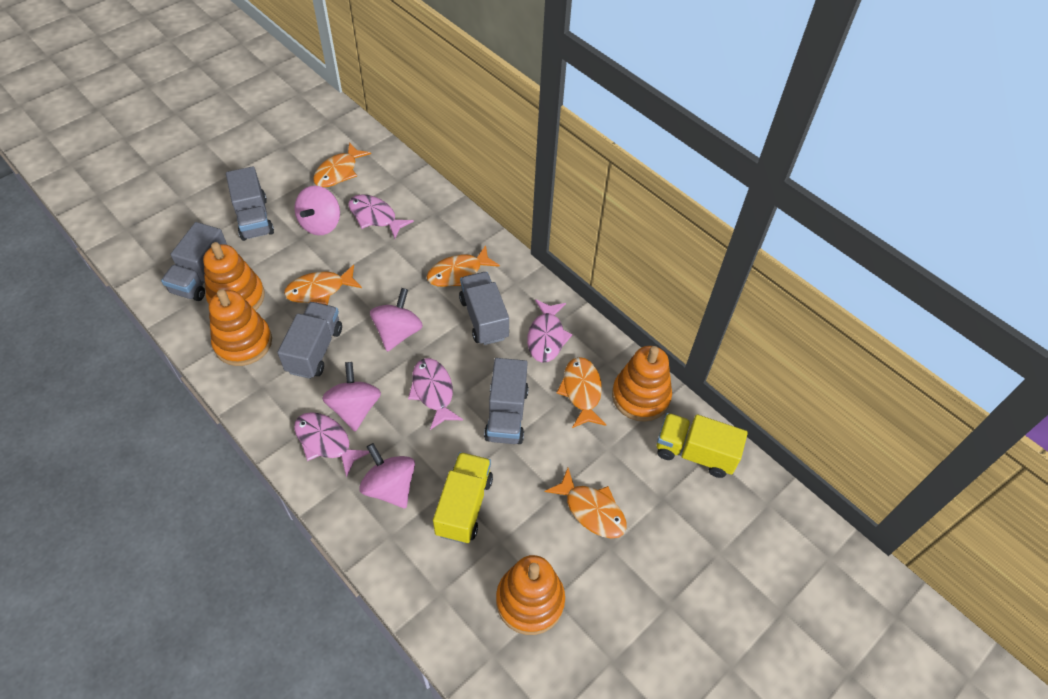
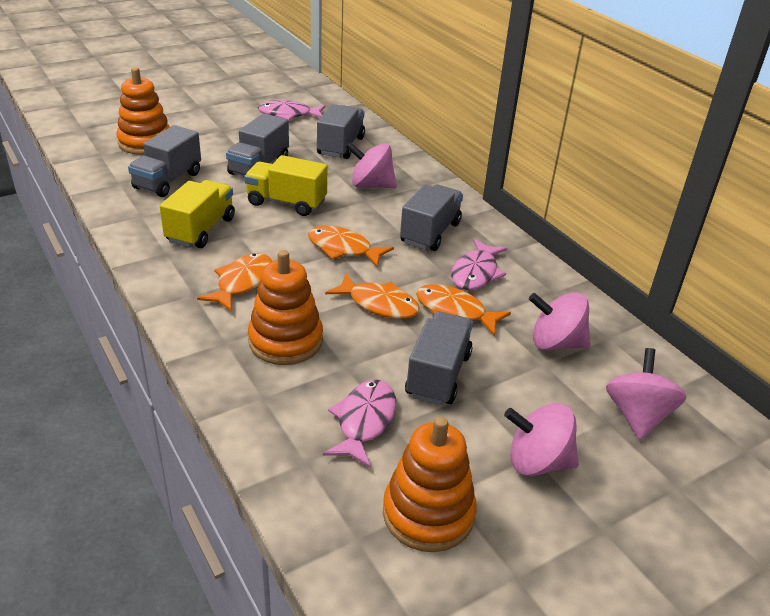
orange fish: 5 -> 4
orange stacking toy: 4 -> 3
pink fish: 4 -> 3

